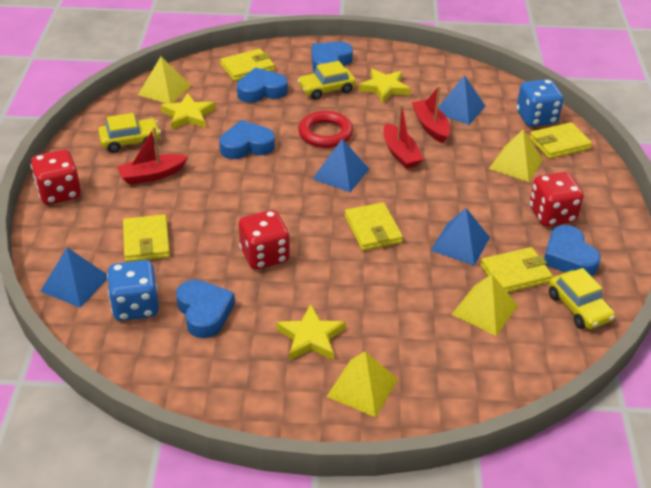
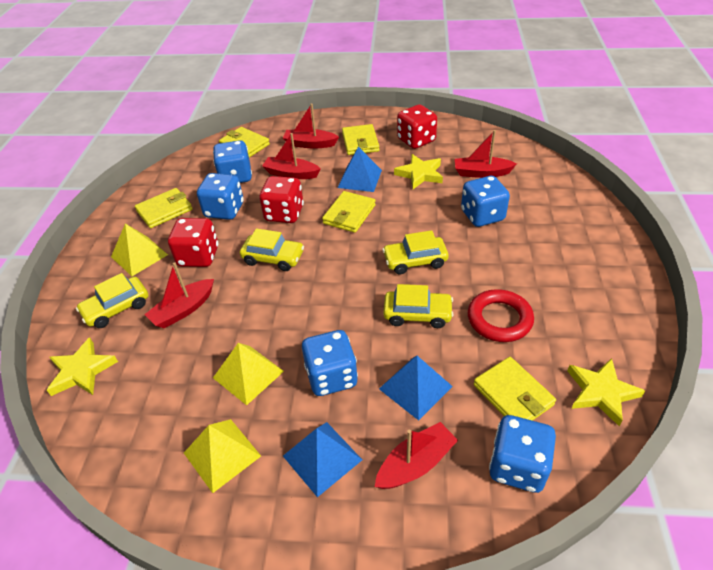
blue dice: 2 -> 5
blue heart: 5 -> 0
blue pyramid: 4 -> 3
red boat: 3 -> 5
yellow car: 3 -> 4
yellow pyramid: 4 -> 3

